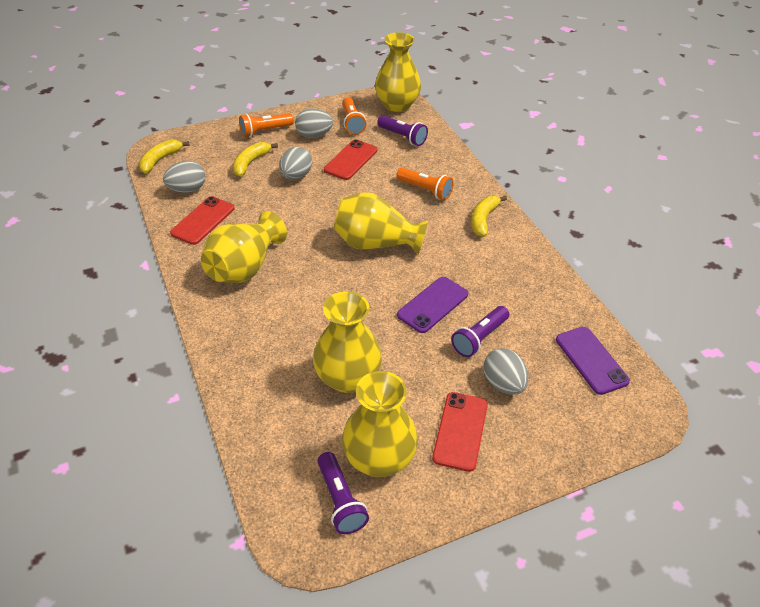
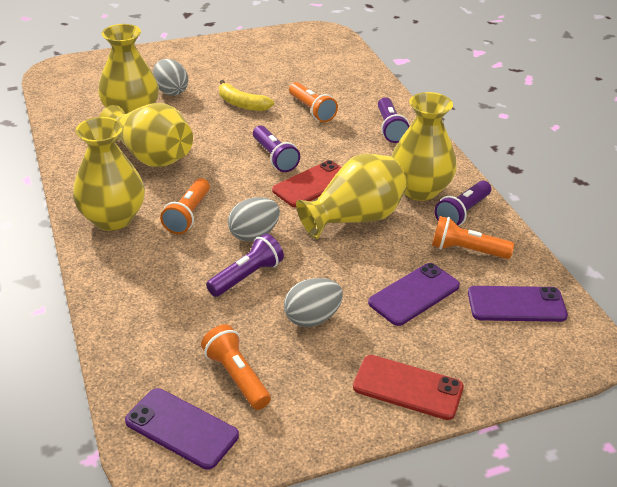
grey egg: 4 -> 3
orange flashlight: 3 -> 4
purple flashlight: 3 -> 4
purple phone: 2 -> 3
red phone: 3 -> 2
yellow banana: 3 -> 1

